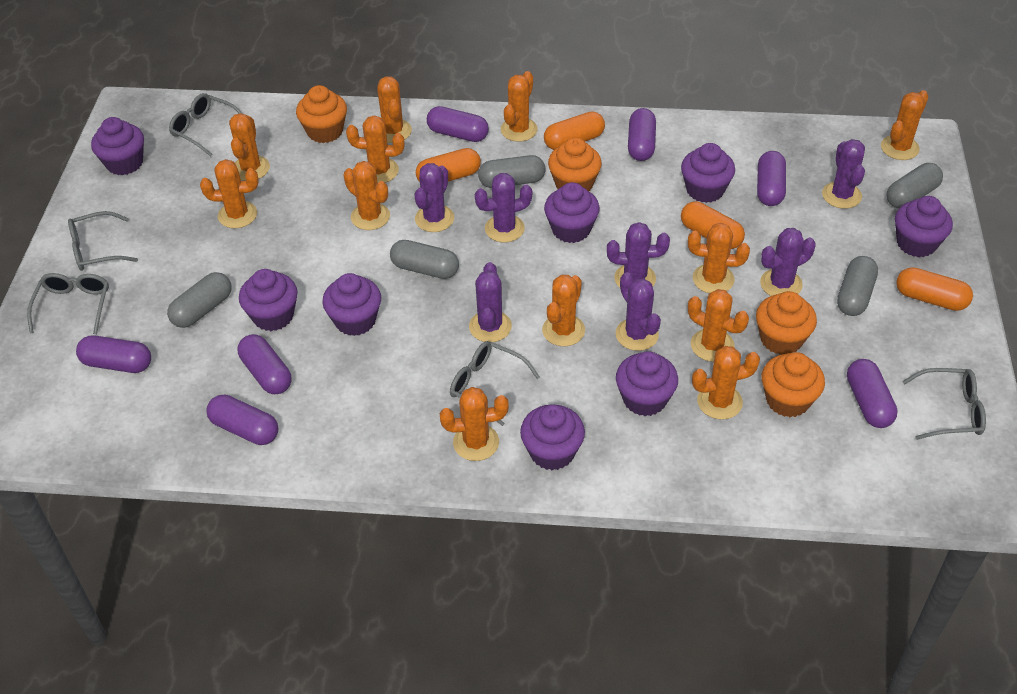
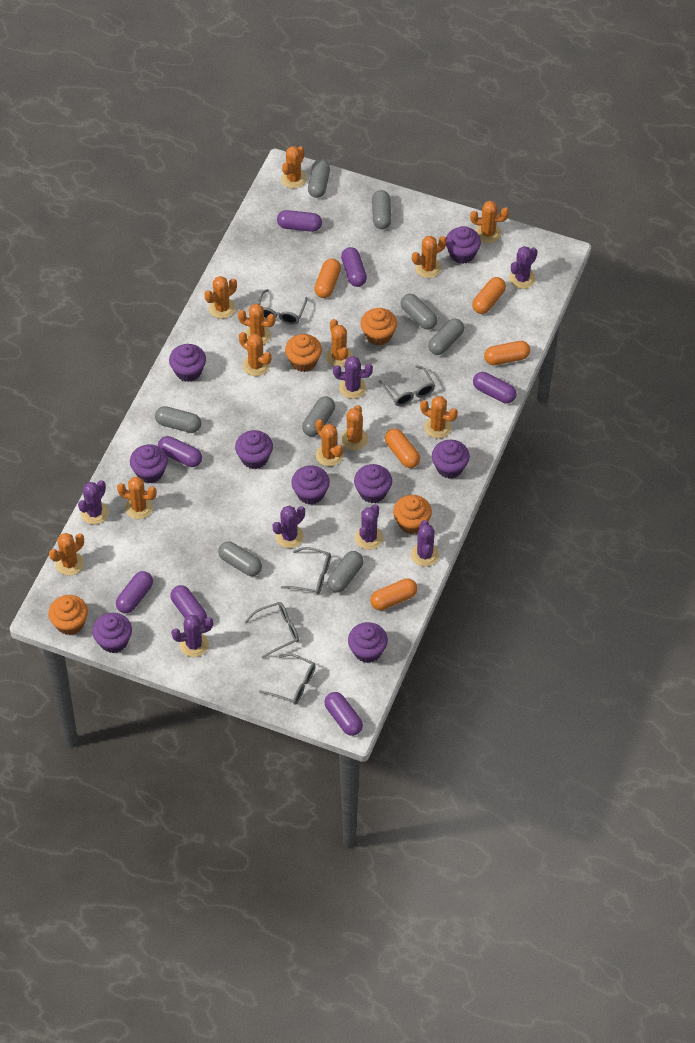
grey capsule: 5 -> 8
orange capsule: 4 -> 5
purple cupcake: 8 -> 9

